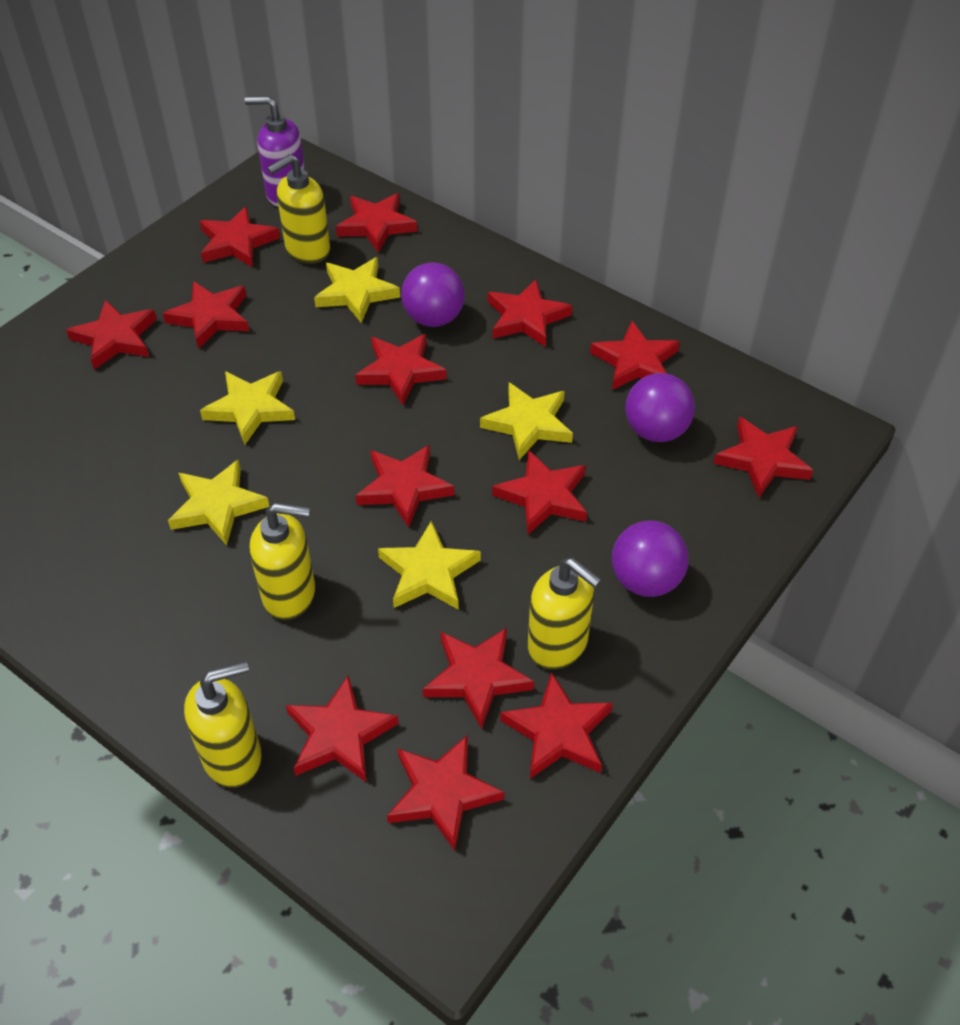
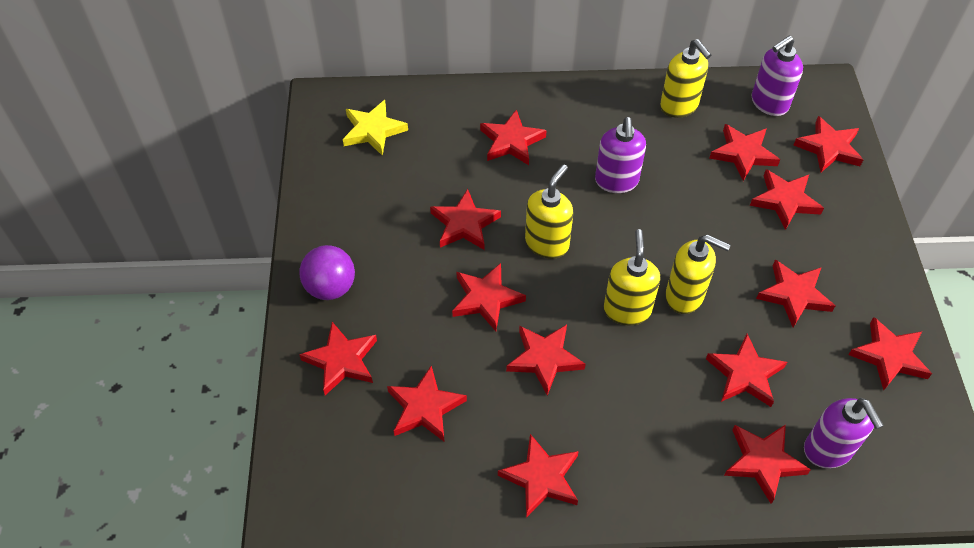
purple ball: 3 -> 1
purple soap dispenser: 1 -> 3
yellow star: 5 -> 1

